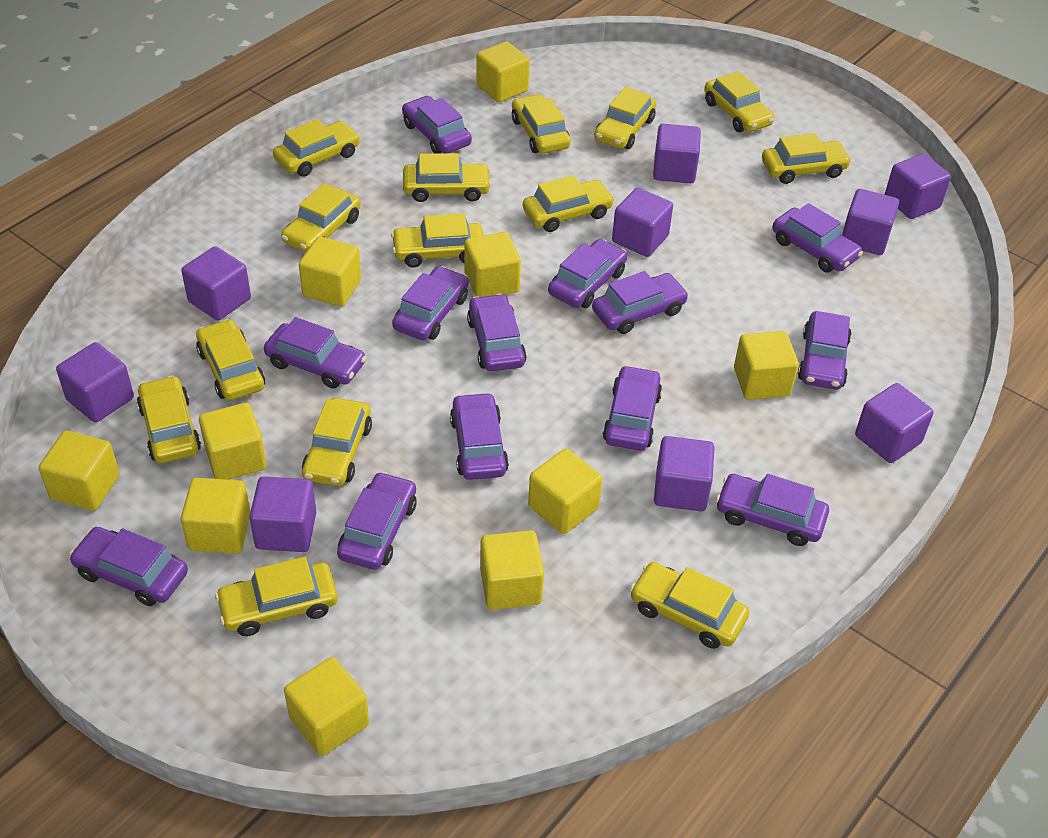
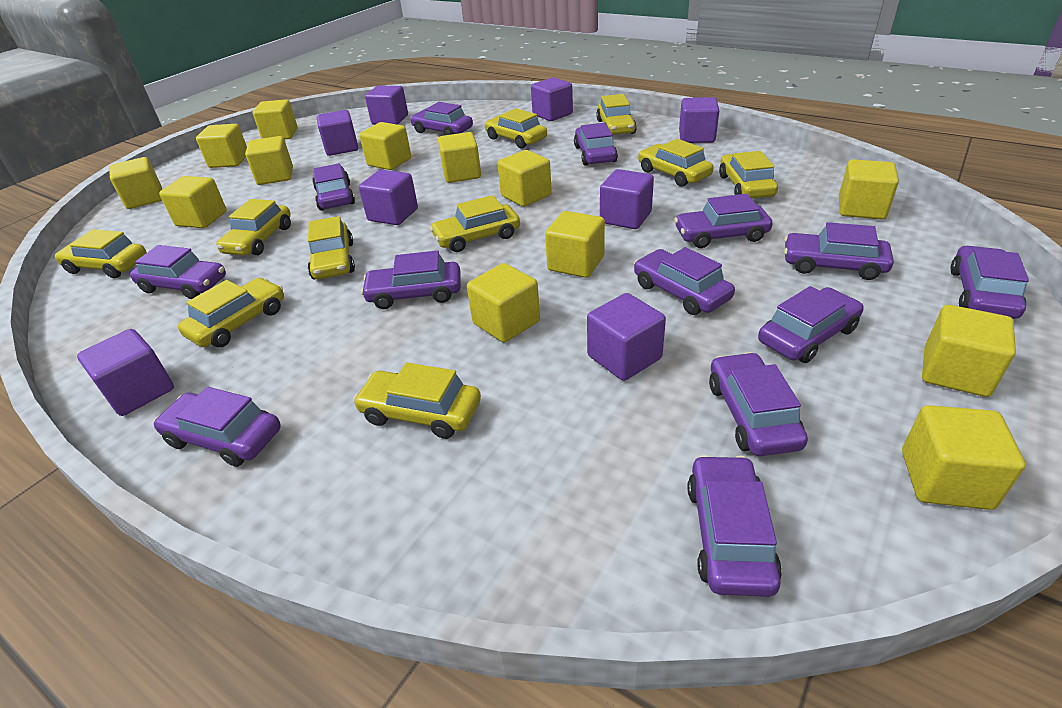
purple cube: 9 -> 8
yellow car: 14 -> 10
yellow cube: 10 -> 13

